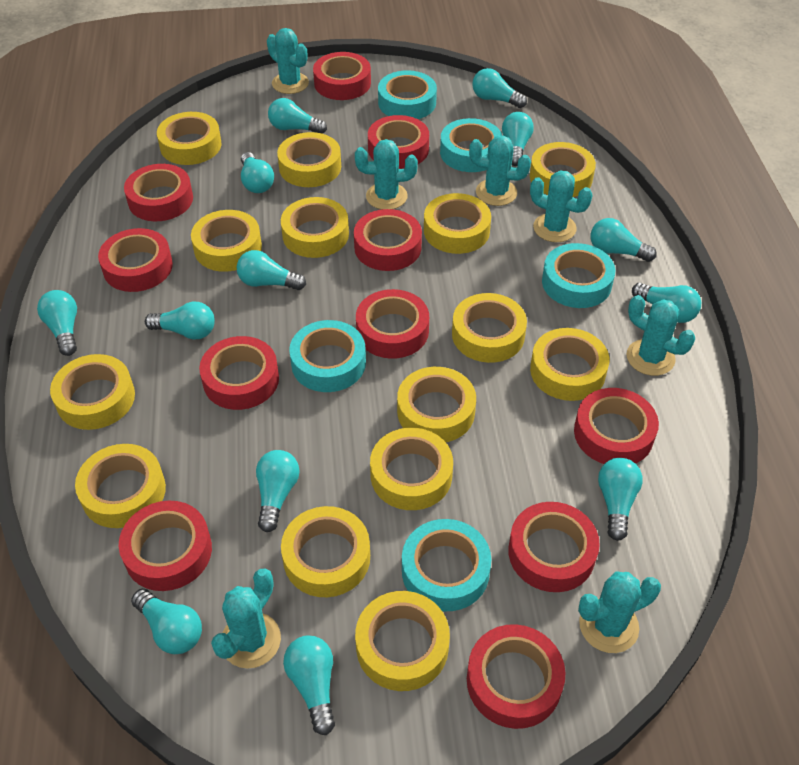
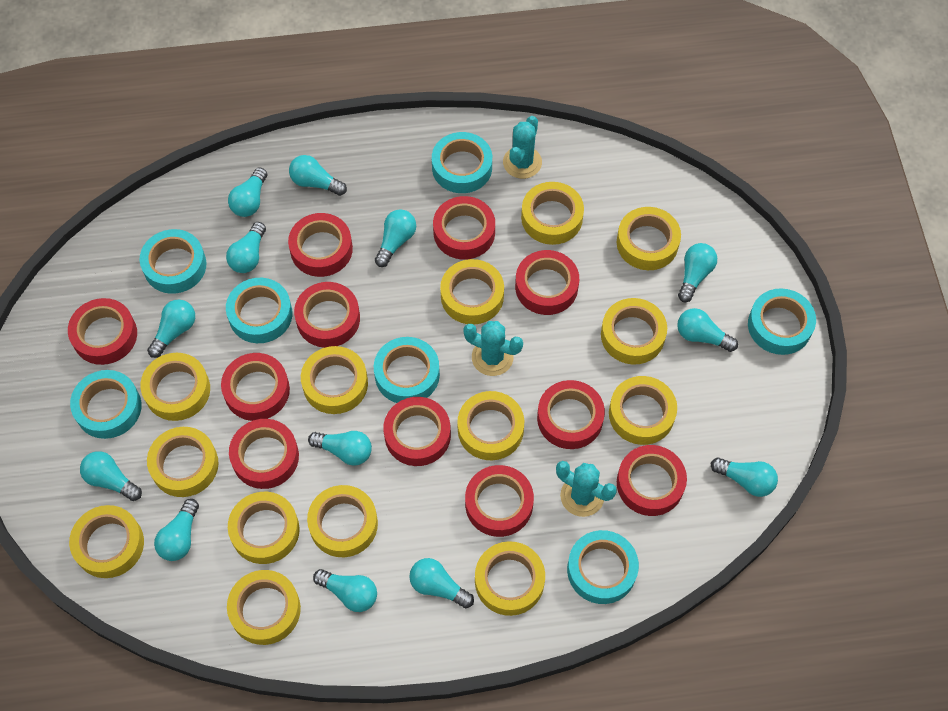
turquoise cactus: 7 -> 3
turquoise tape: 5 -> 7

